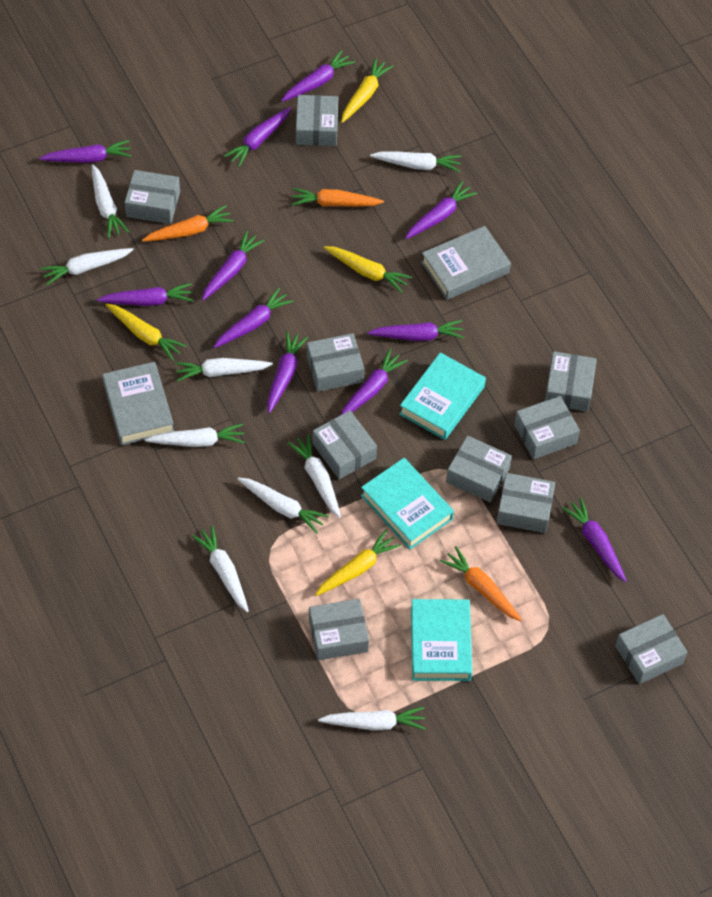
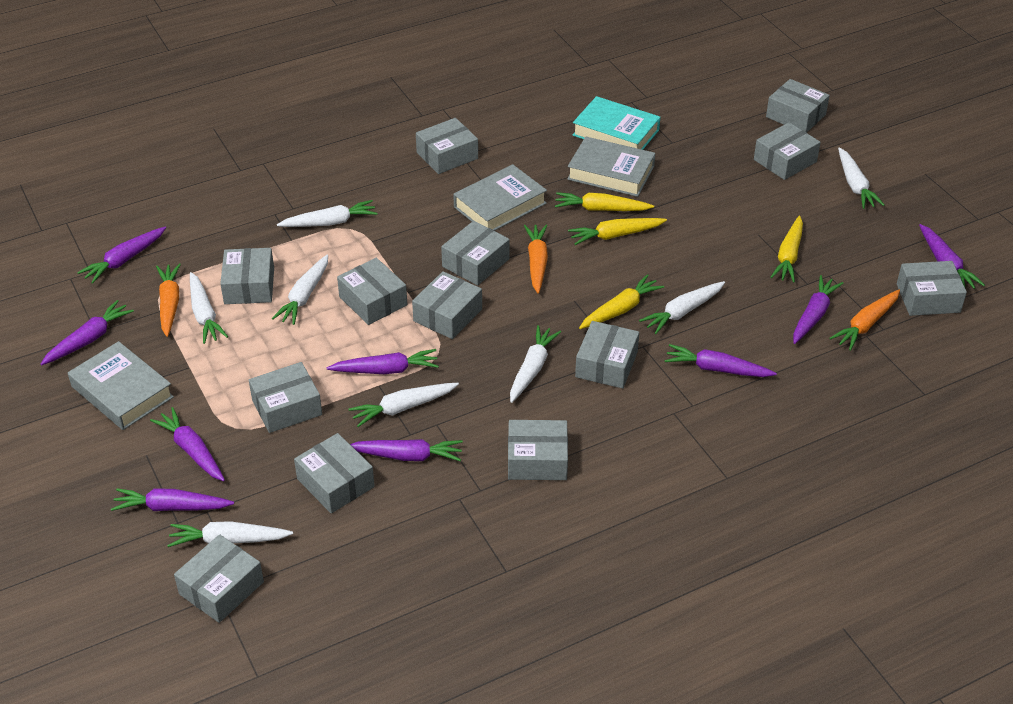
grey book: 2 -> 3
grey box: 10 -> 13
purple carrot: 11 -> 9
turquoise book: 3 -> 1
white carrot: 9 -> 8

